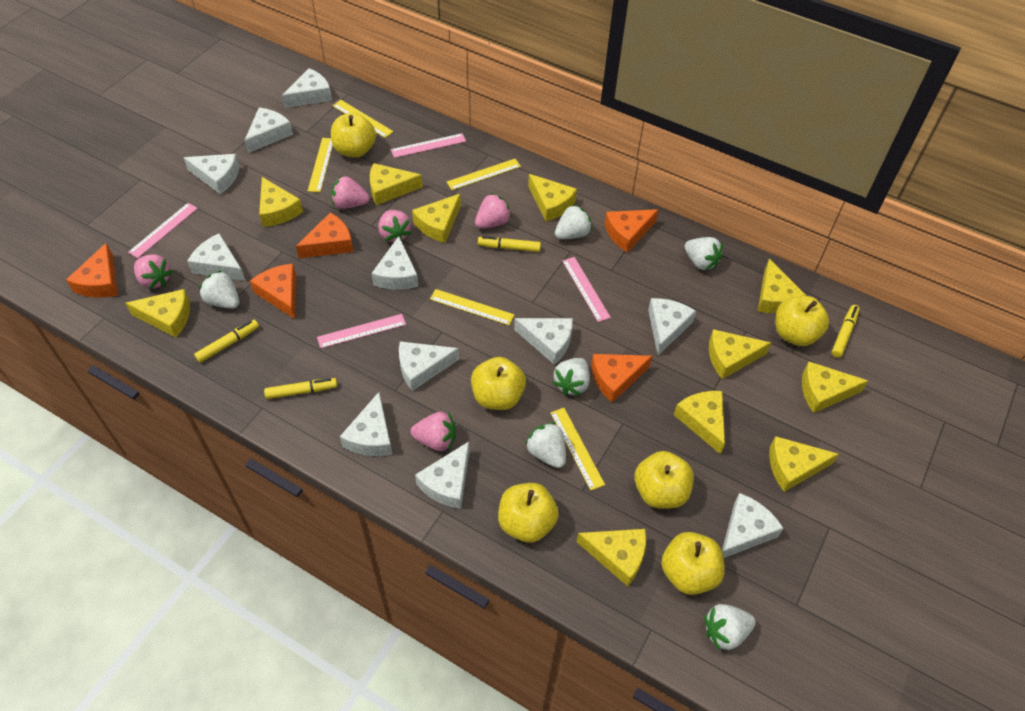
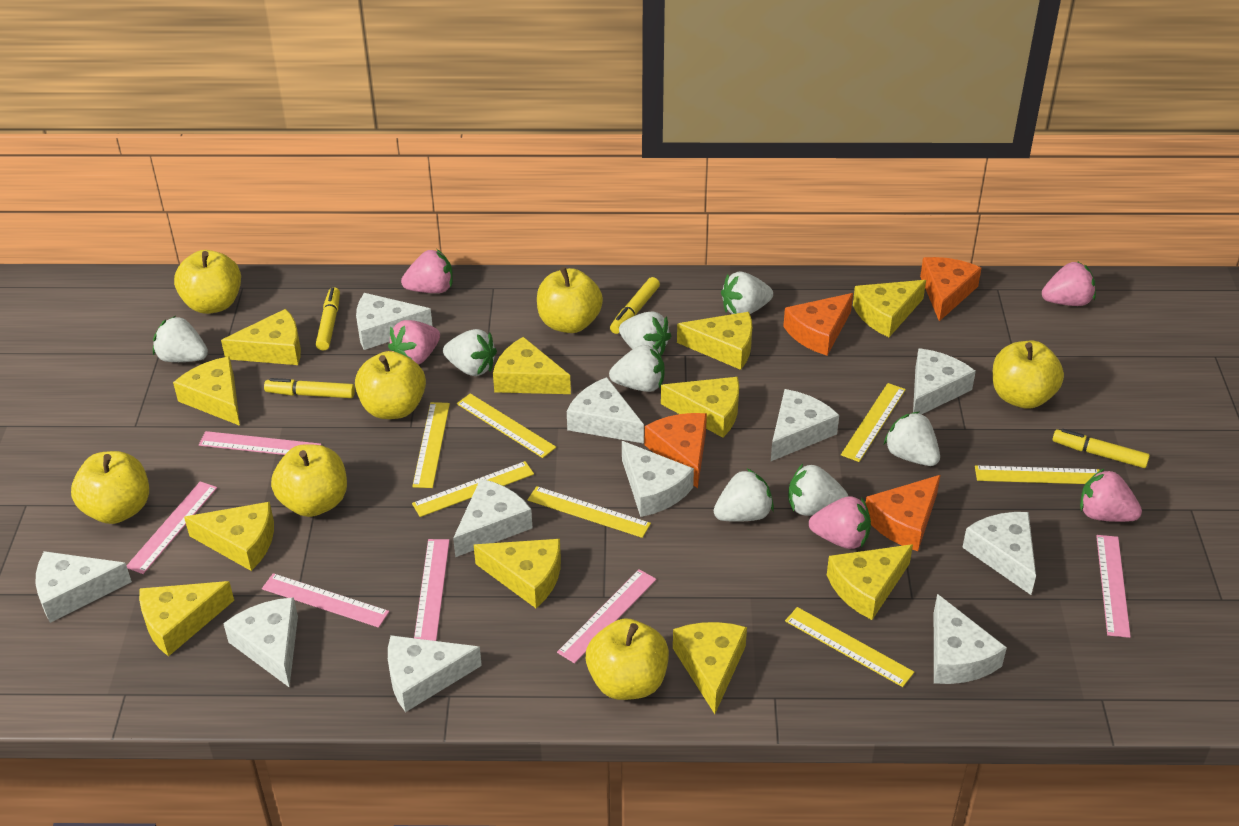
orange cheese: 5 -> 4
pink ruler: 4 -> 6
white strawberry: 6 -> 8
yellow apple: 6 -> 7
yellow ruler: 5 -> 7

